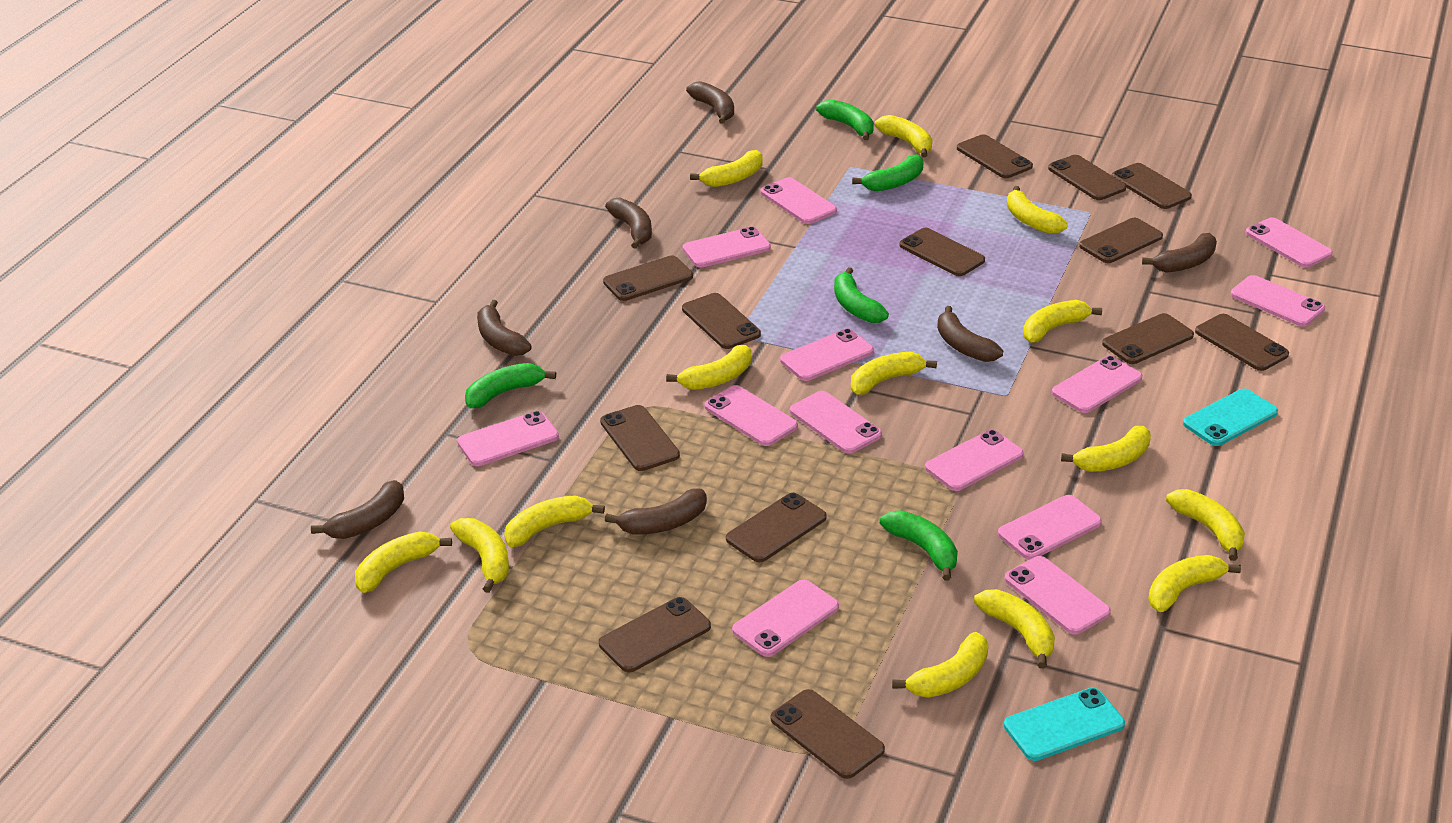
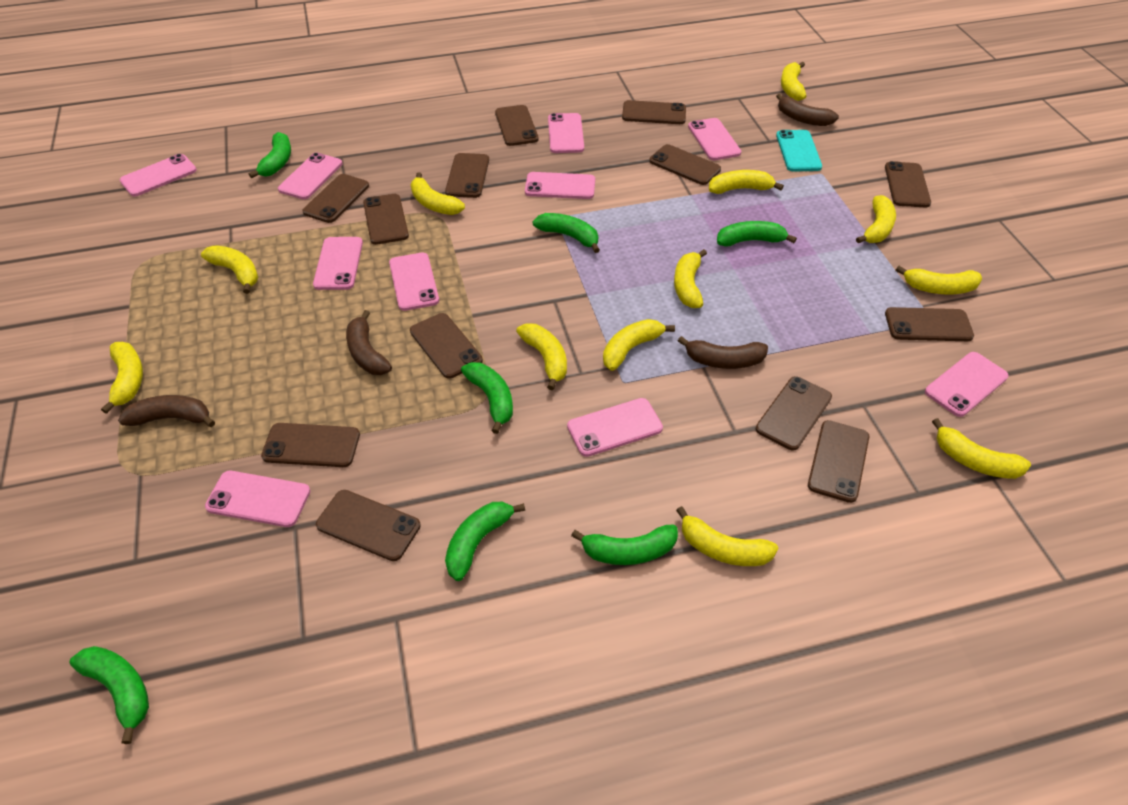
brown banana: 7 -> 4
green banana: 5 -> 7
pink phone: 13 -> 10
turquoise phone: 2 -> 1
yellow banana: 14 -> 12

